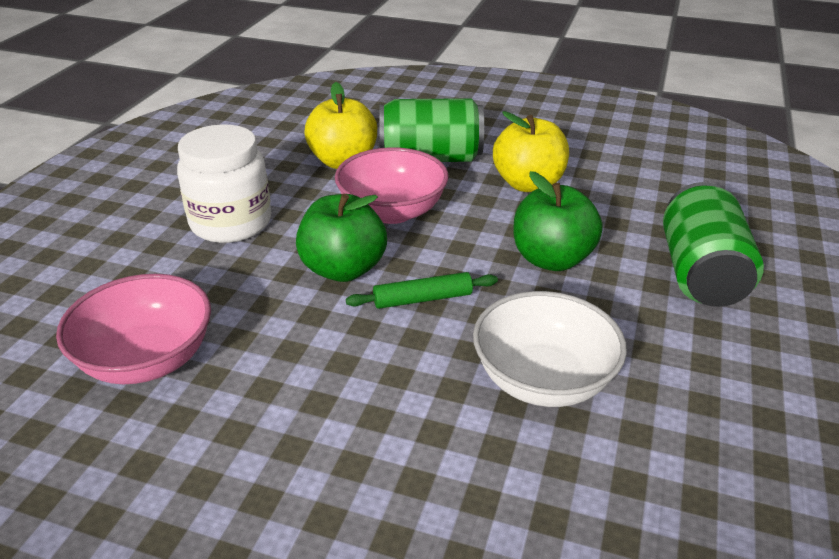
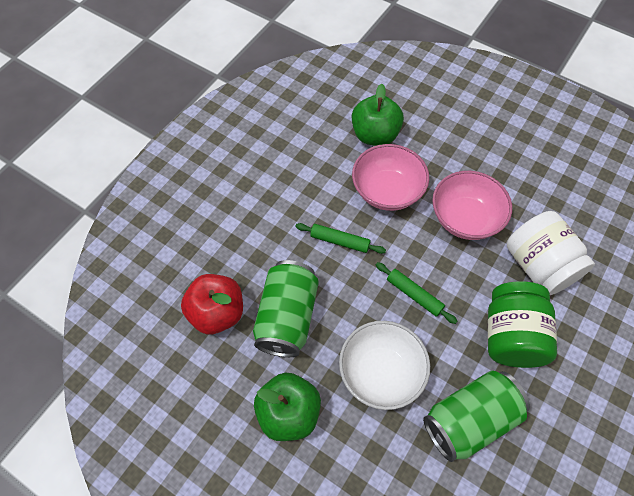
green jar: 0 -> 1
green rolling pin: 1 -> 2
red apple: 0 -> 1
yellow apple: 2 -> 0

